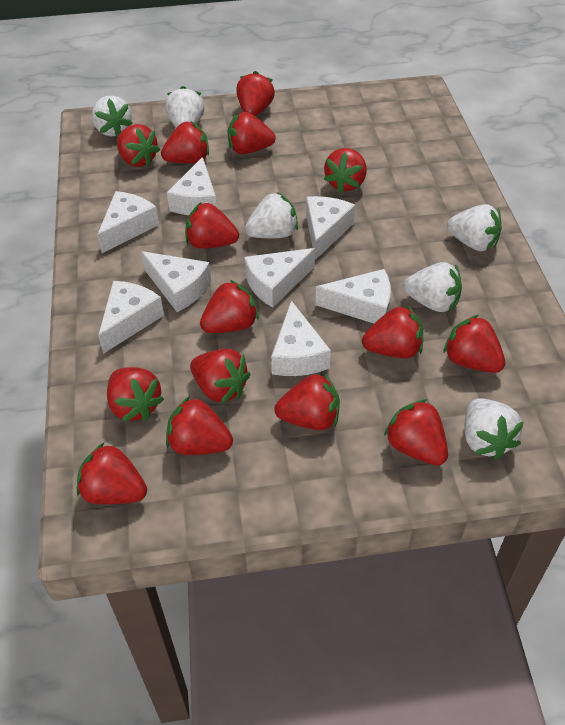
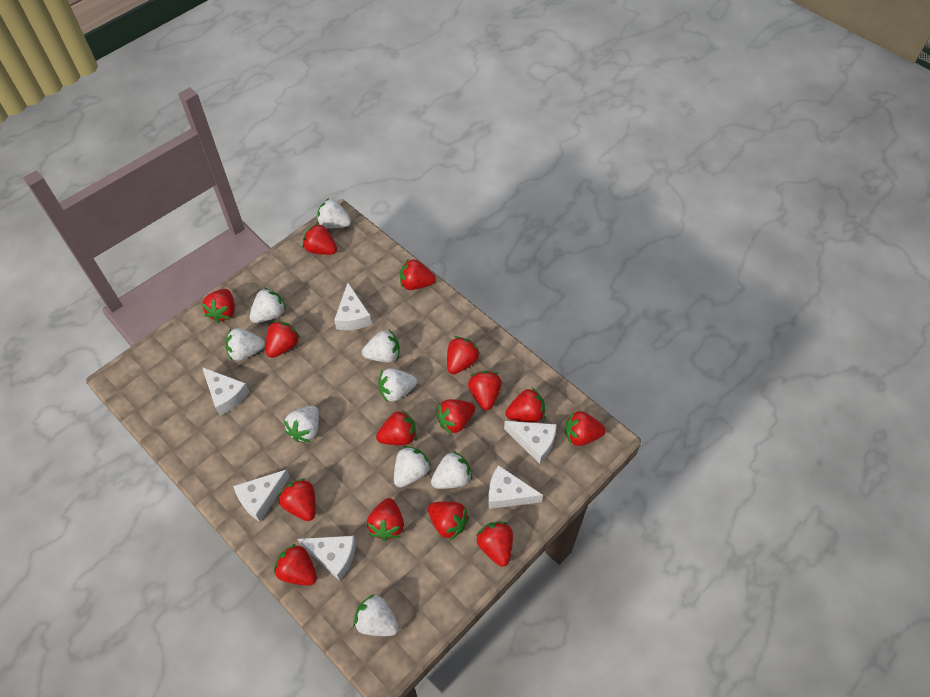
white cheese: 8 -> 6
white strawberry: 6 -> 9

